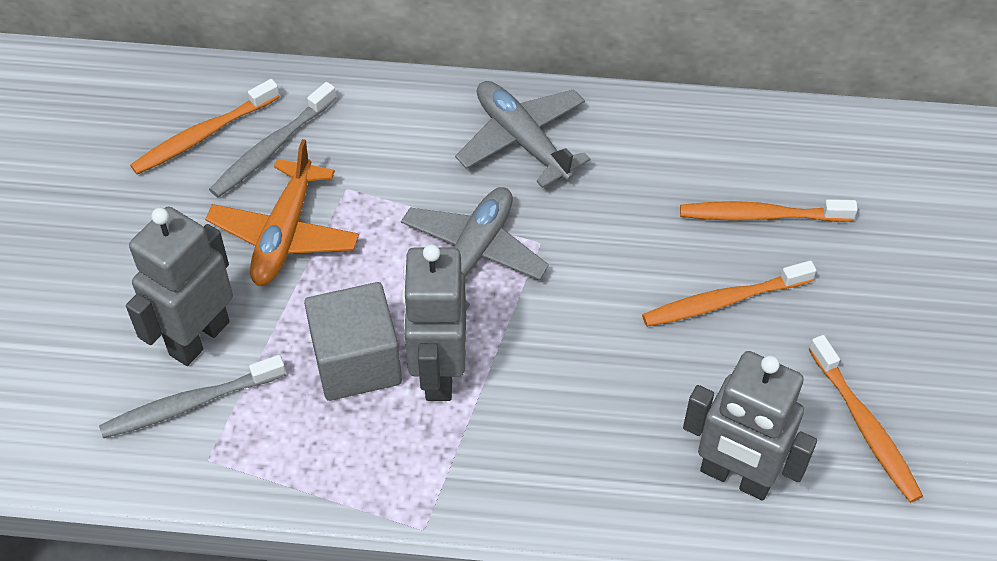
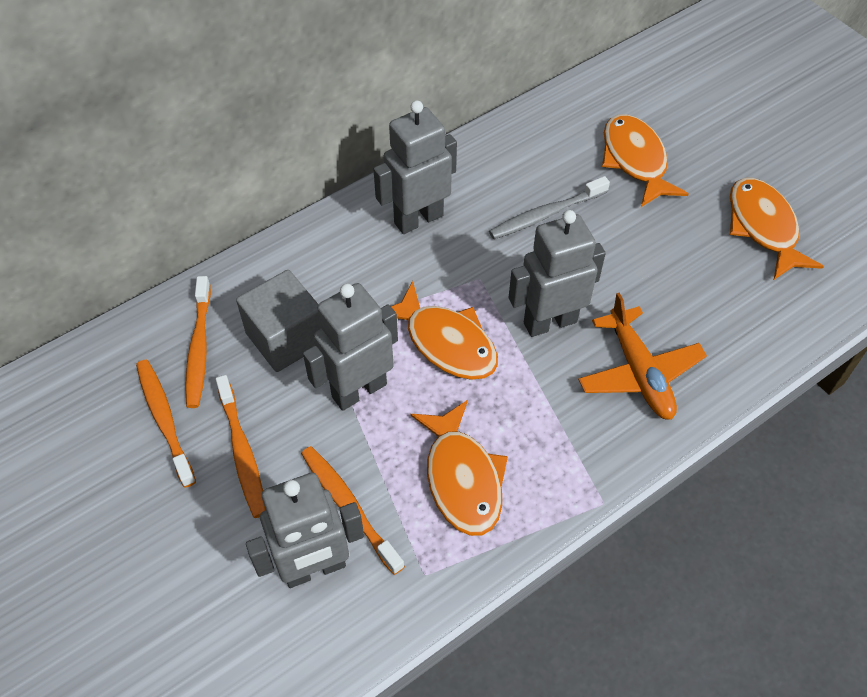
grey plane: 2 -> 0
grey robot: 3 -> 4
grey toothbrush: 2 -> 1
orange fish: 0 -> 4

